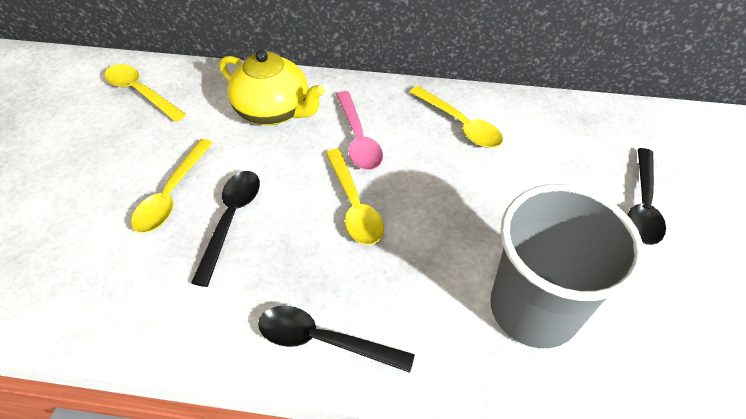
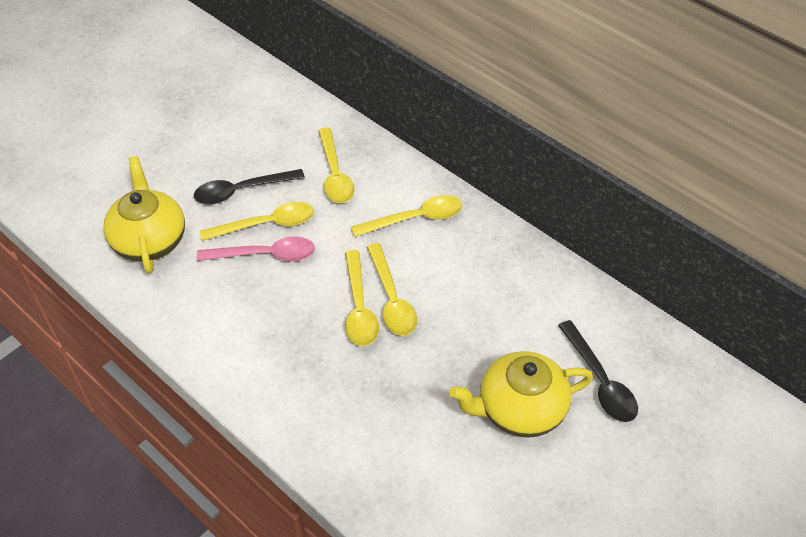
black spoon: 3 -> 2
grey cup: 1 -> 0
yellow spoon: 4 -> 5
yellow teapot: 1 -> 2

